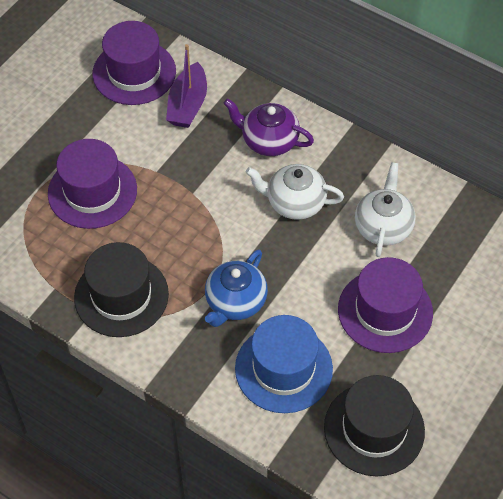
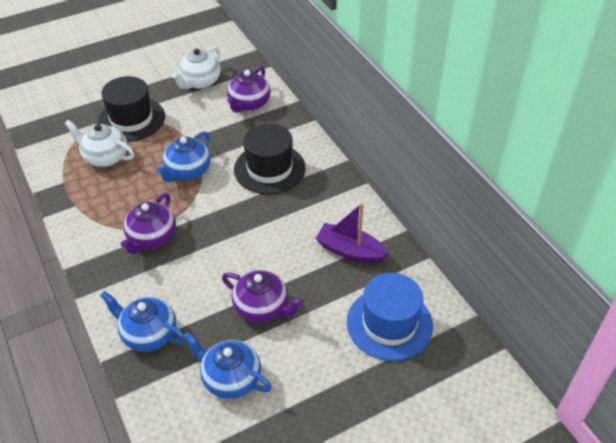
blue teapot: 1 -> 3
purple hat: 3 -> 0
purple teapot: 1 -> 3

